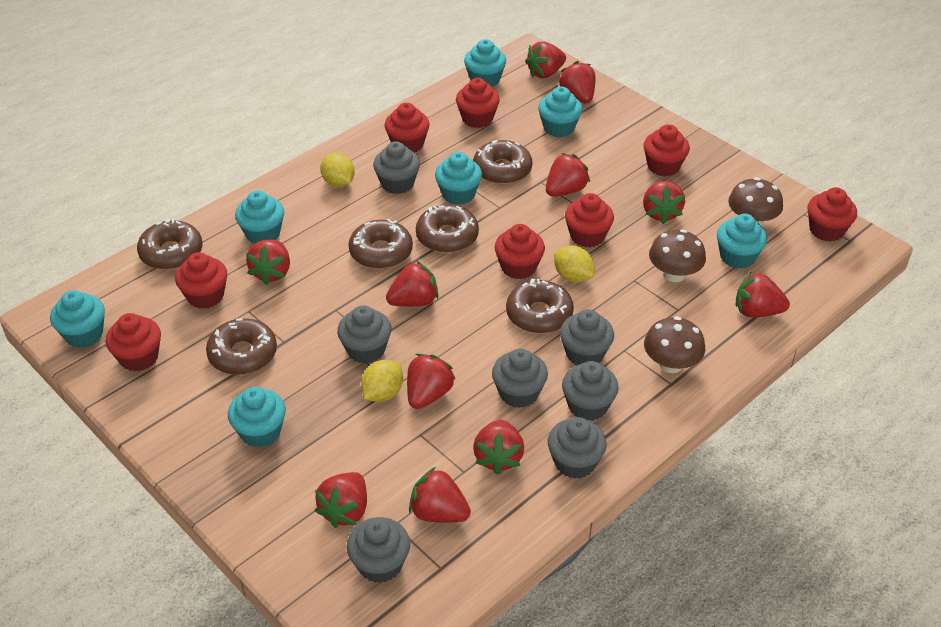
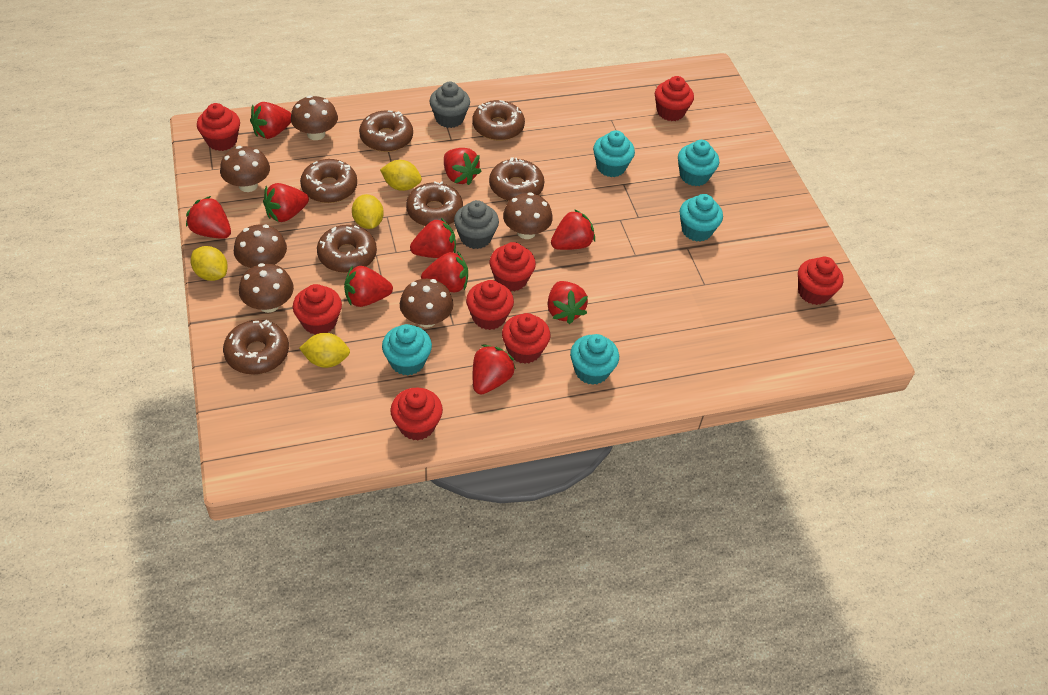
brown donut: 6 -> 7
brown mushroom: 3 -> 6
grey cupcake: 7 -> 2
red strawberry: 11 -> 10
turquoise cupcake: 7 -> 5
yellow lemon: 3 -> 4

